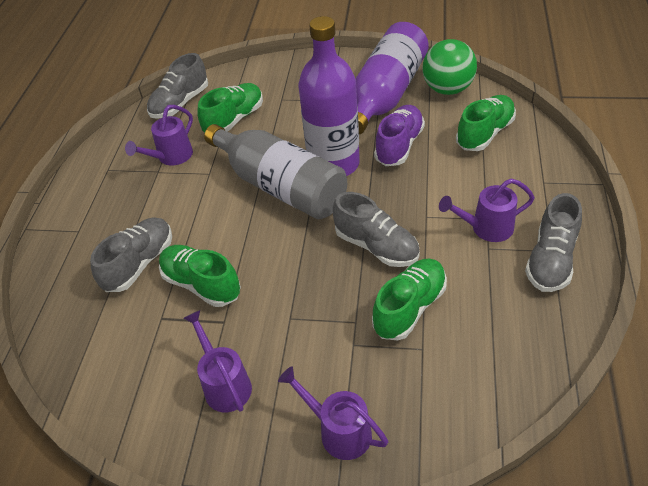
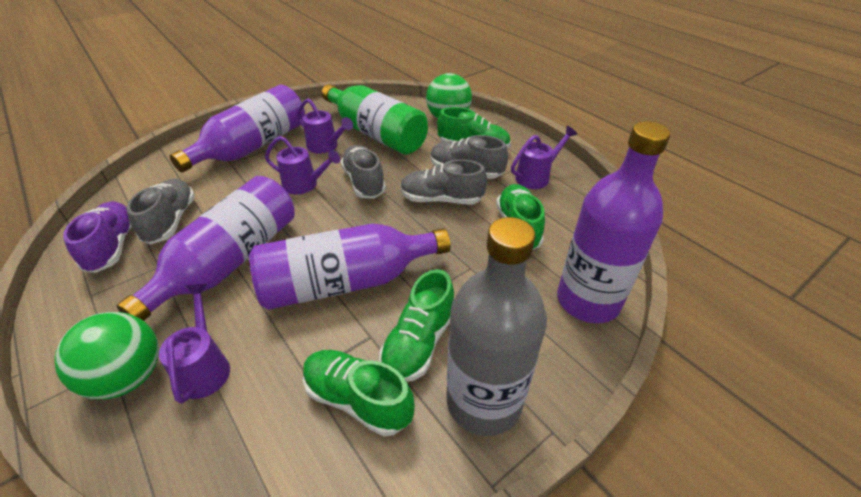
green ball: 1 -> 2
green bottle: 0 -> 1
purple bottle: 2 -> 4

